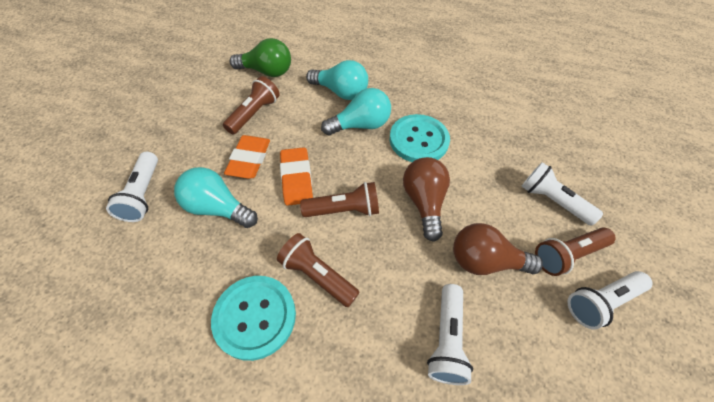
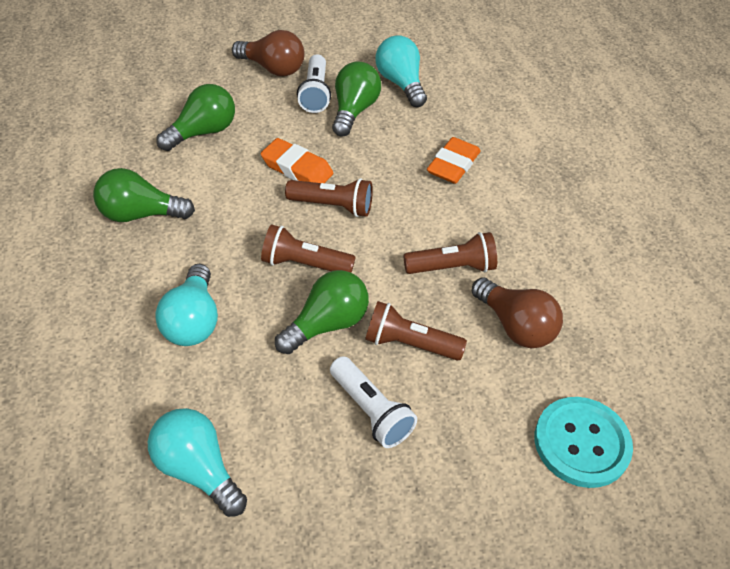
green light bulb: 1 -> 4
turquoise button: 2 -> 1
white flashlight: 4 -> 2

